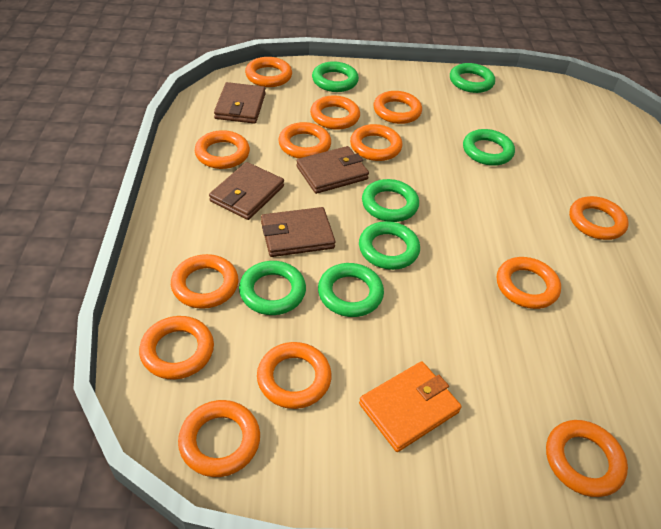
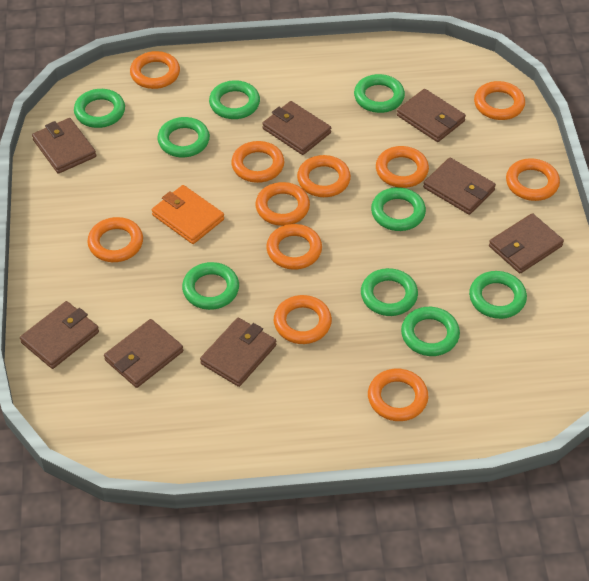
brown wallet: 4 -> 8
green ring: 7 -> 9
orange ring: 13 -> 11

